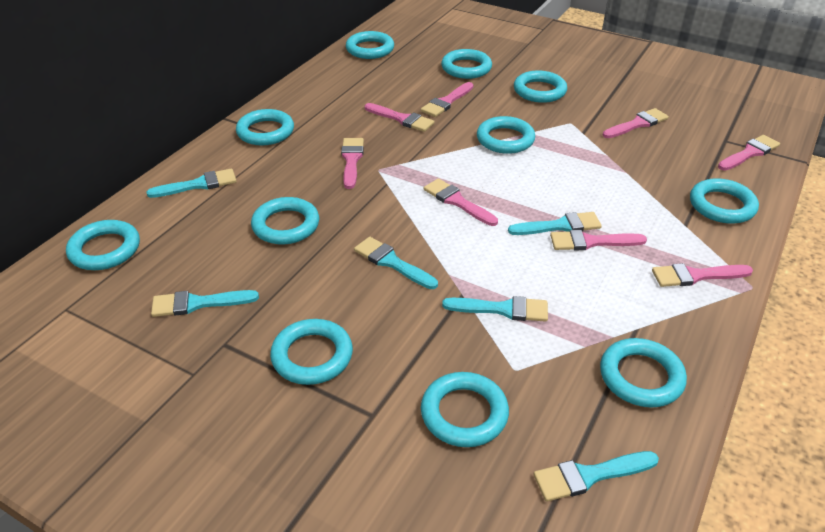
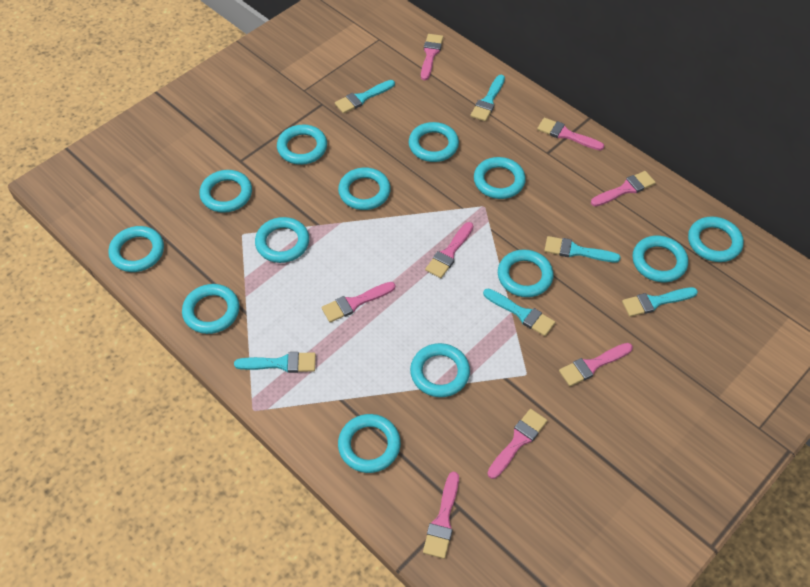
turquoise ring: 11 -> 13

